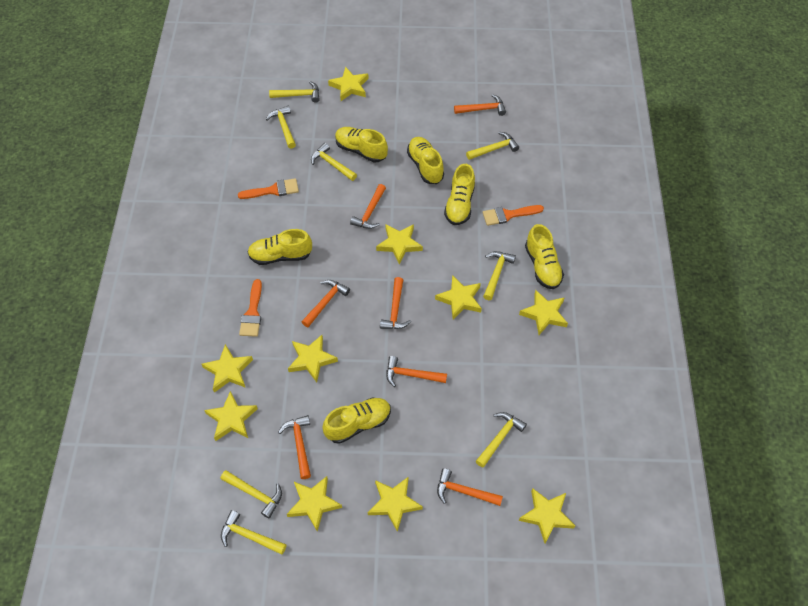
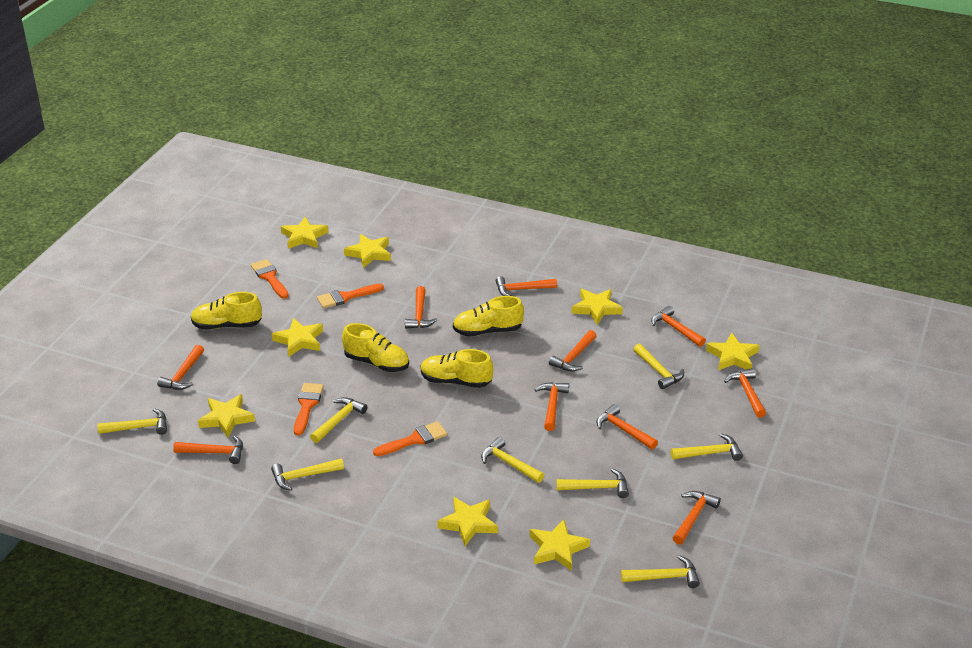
orange brush: 3 -> 4
orange hammer: 7 -> 10
yellow shoe: 6 -> 4
yellow star: 10 -> 8

